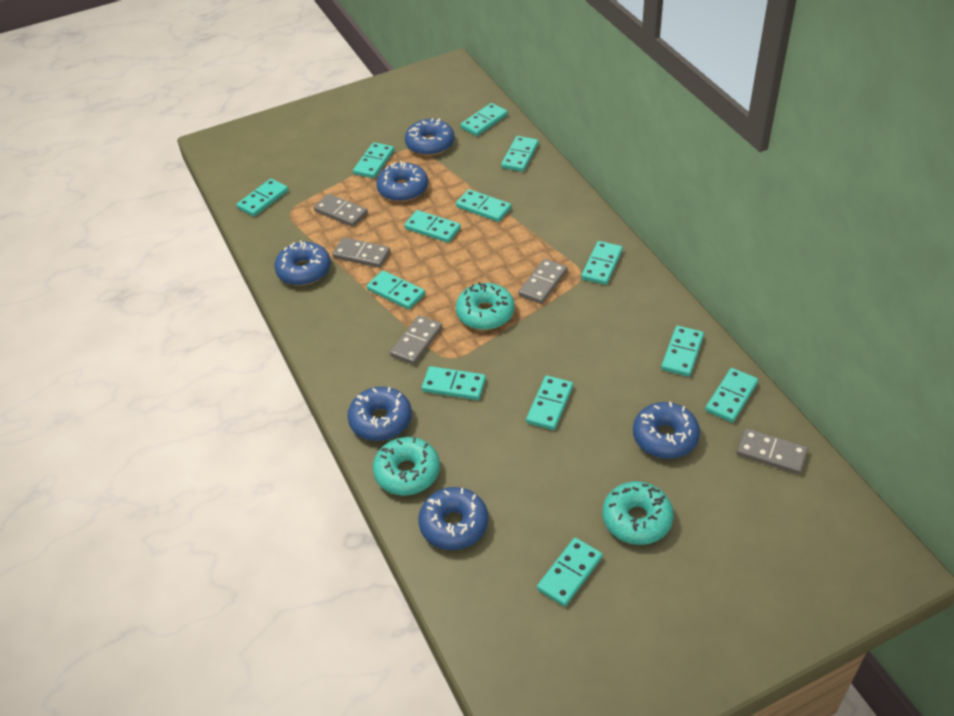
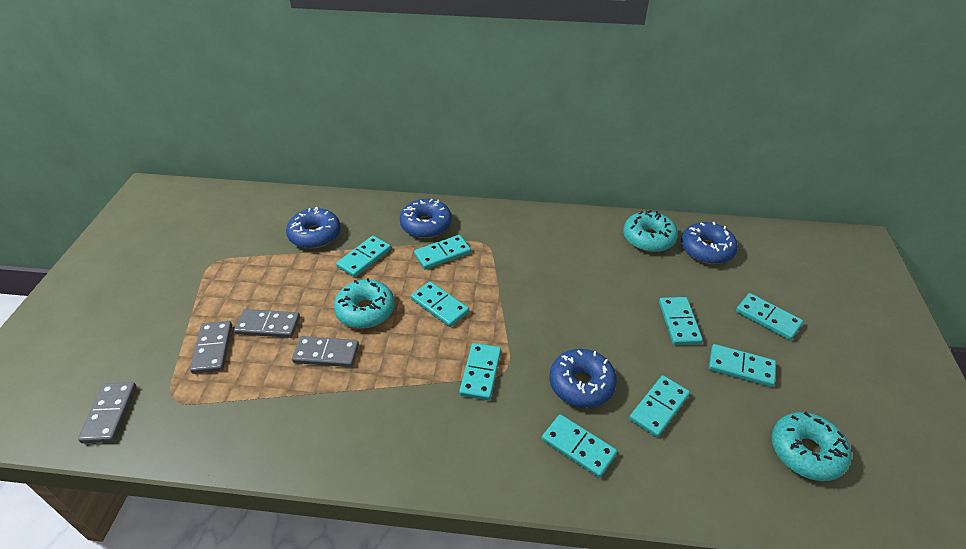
blue donut: 6 -> 4
grey domino: 5 -> 4
turquoise domino: 13 -> 9

